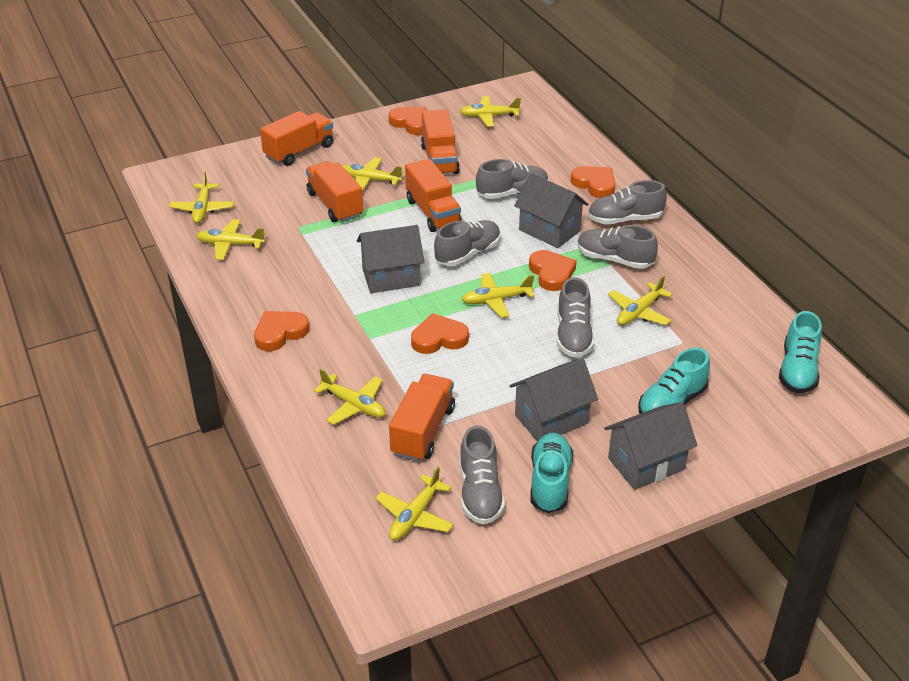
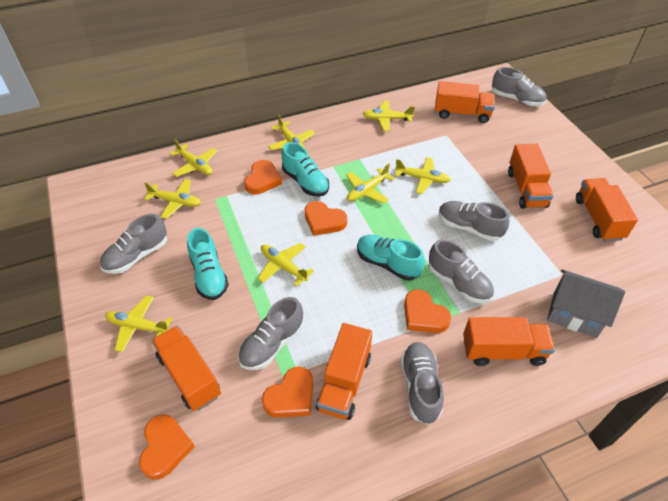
grey house: 4 -> 1
orange truck: 5 -> 6

